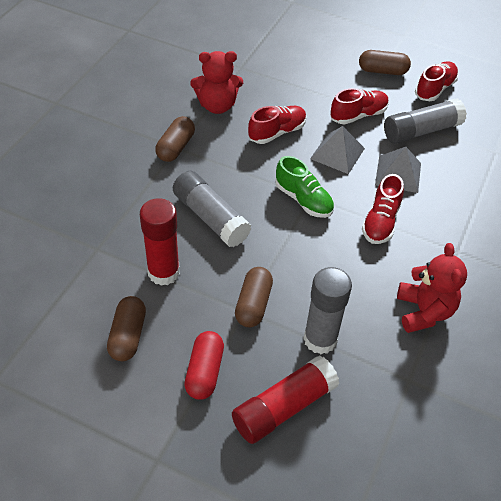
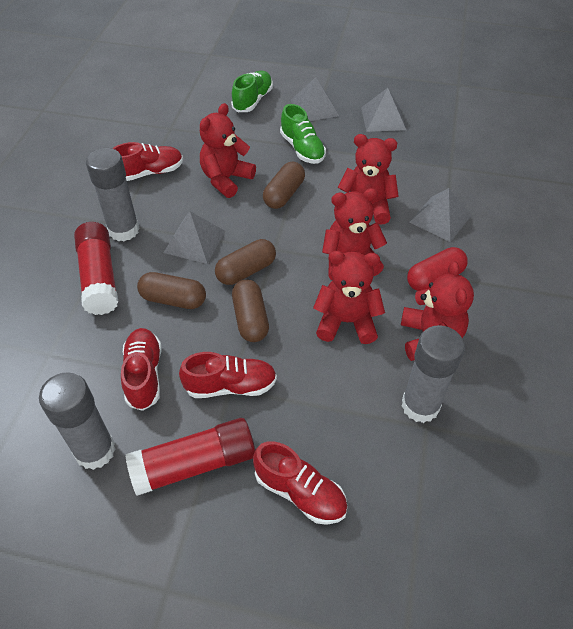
green shoe: 1 -> 2
grey pyramid: 2 -> 4
red teddy bear: 2 -> 5

